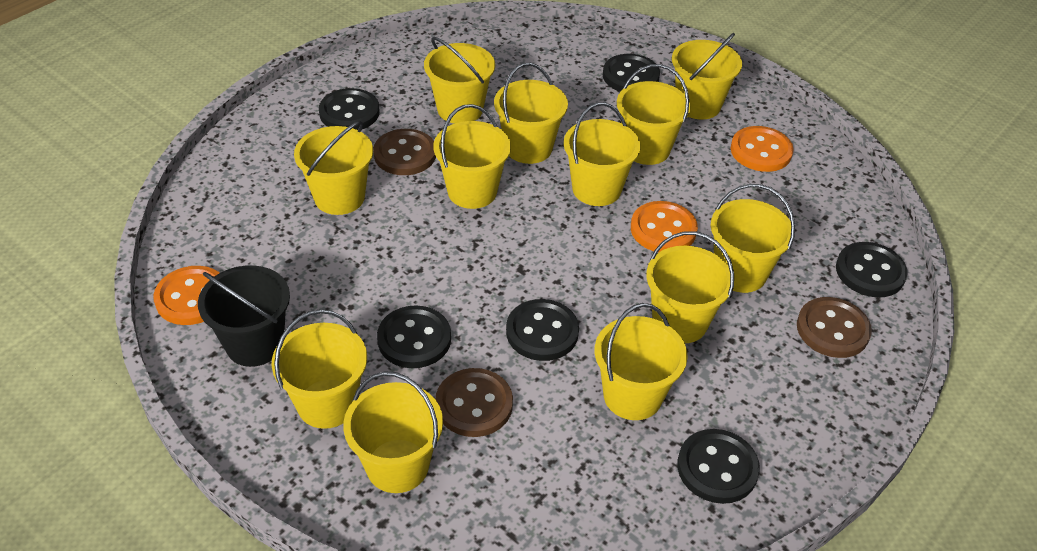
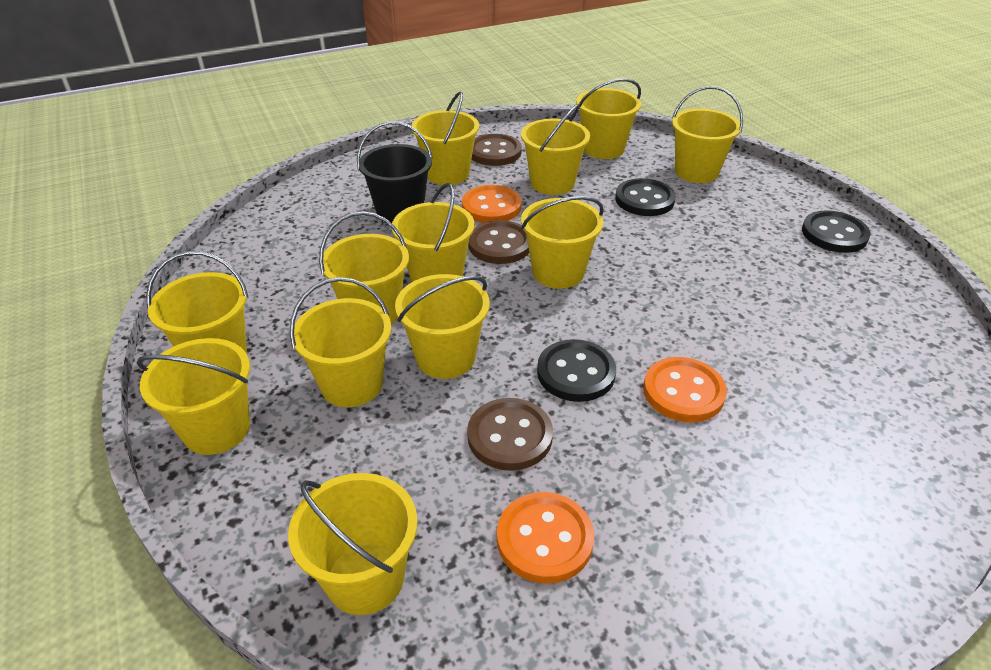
black button: 6 -> 3

